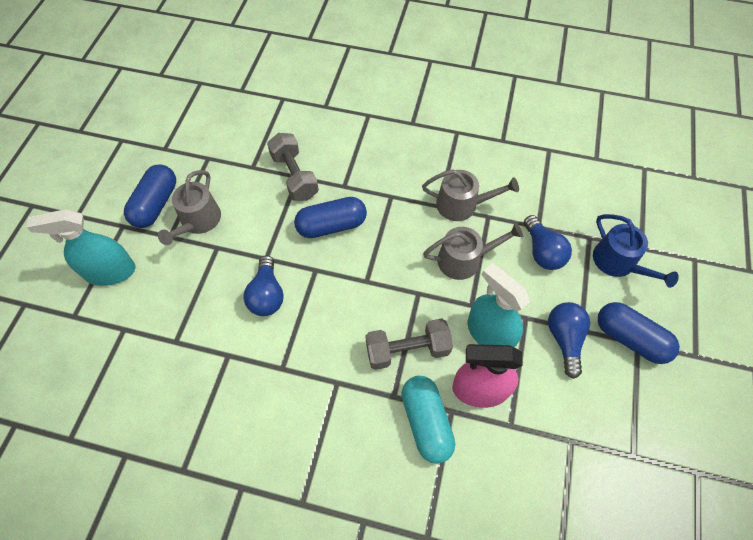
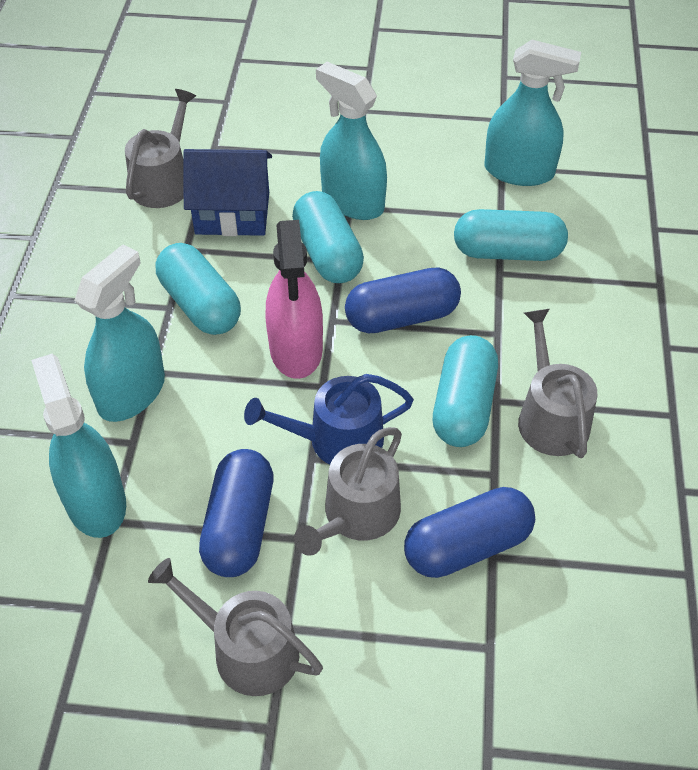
blue house: 0 -> 1
blue light bulb: 3 -> 0
grey dumbbell: 2 -> 0
grey watering can: 3 -> 4
turquoise capsule: 1 -> 4
turquoise spray bottle: 2 -> 4

